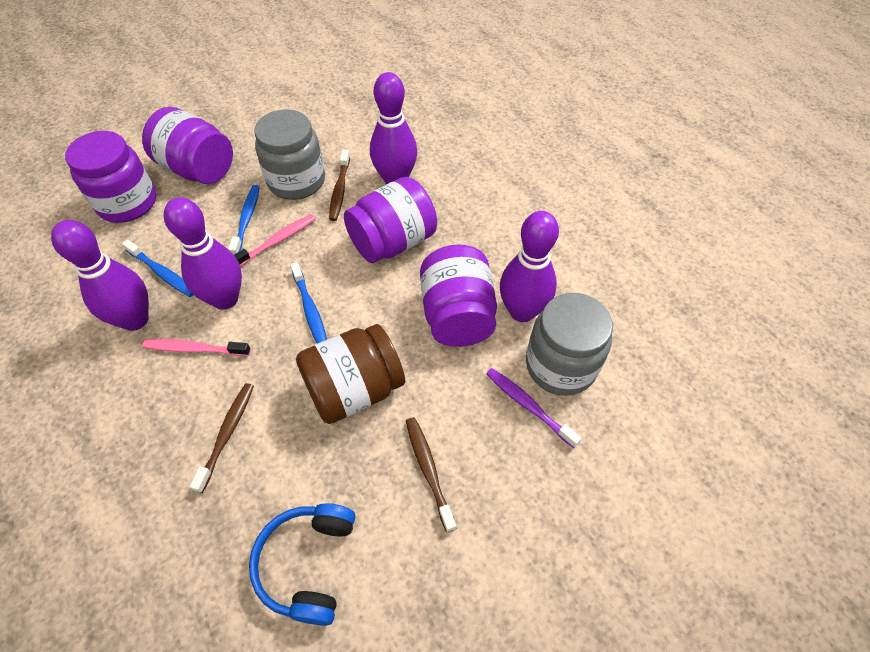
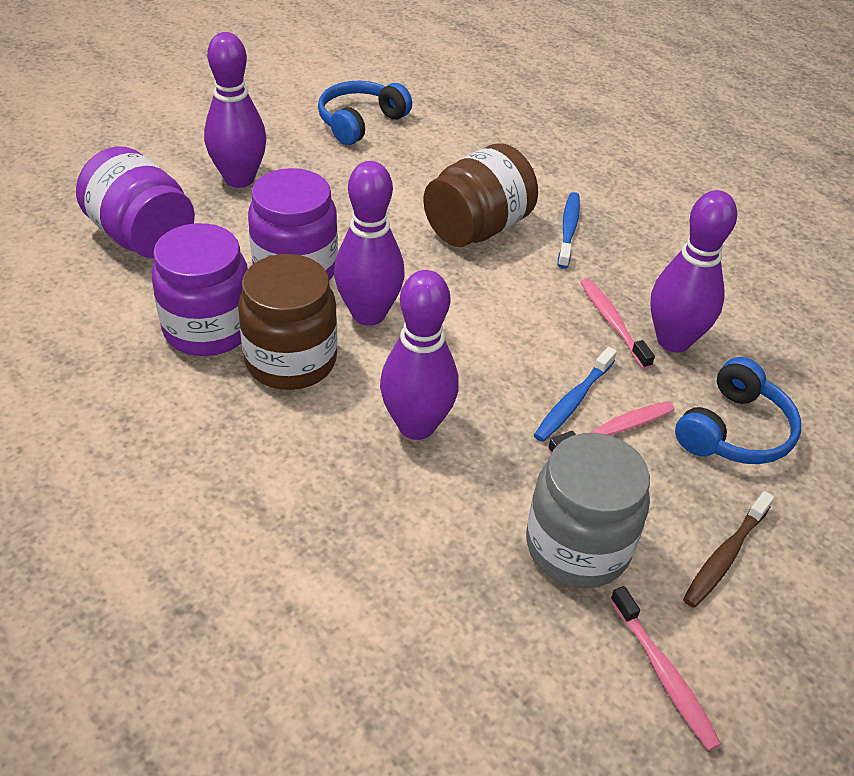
blue headphones: 1 -> 2
blue toothbrush: 3 -> 2
brown jar: 1 -> 2
brown toothbrush: 3 -> 1
grey jar: 2 -> 1
pink toothbrush: 2 -> 3
purple jar: 4 -> 3
purple toothbrush: 1 -> 0

